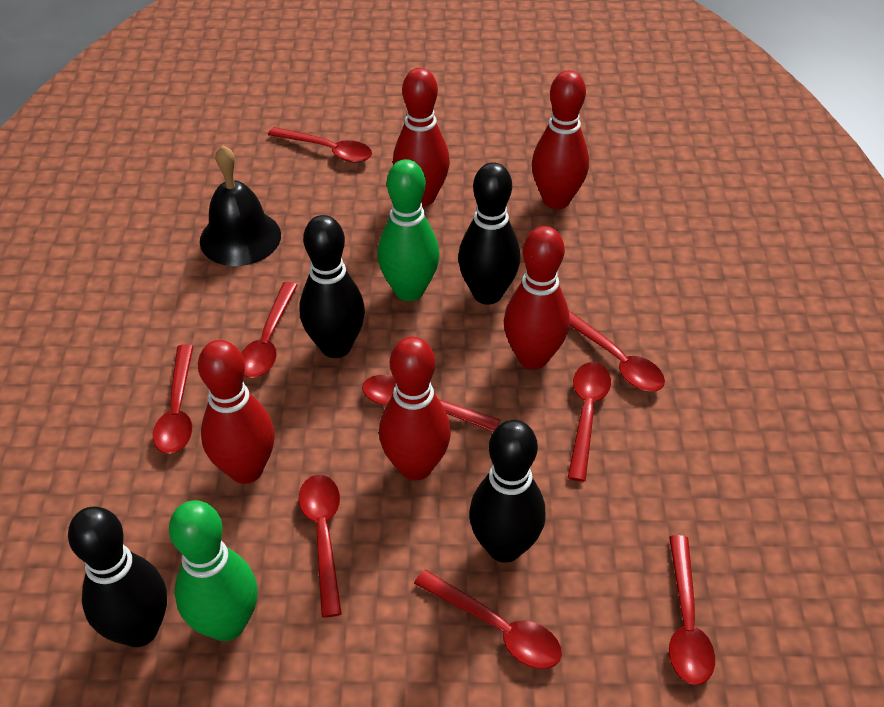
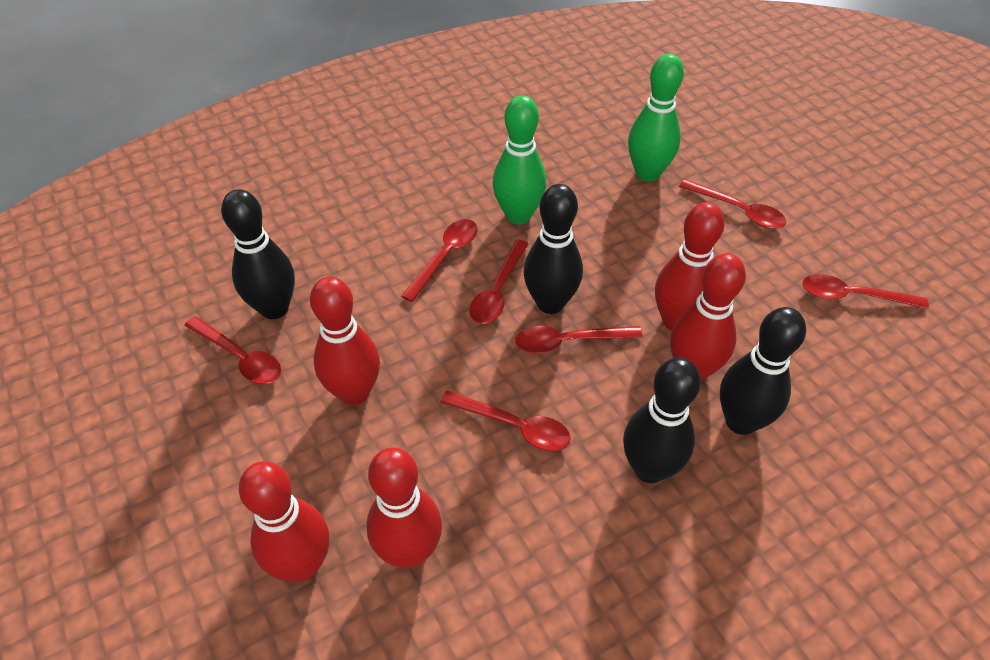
black bell: 1 -> 0
red spoon: 9 -> 7

